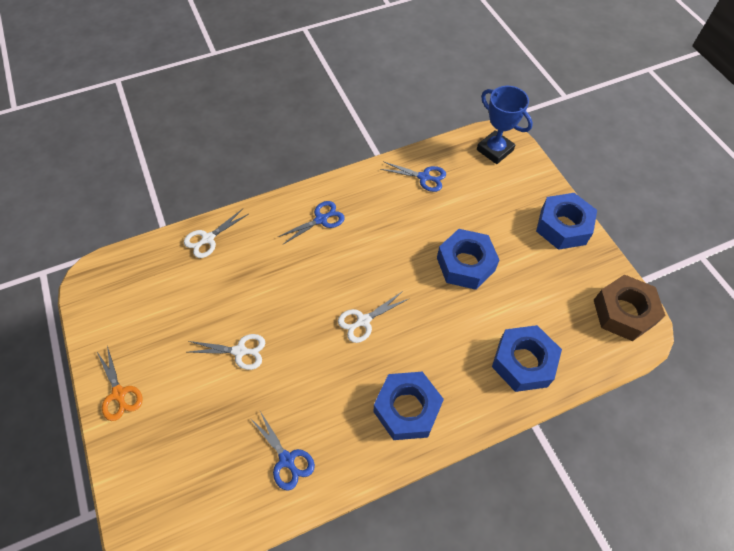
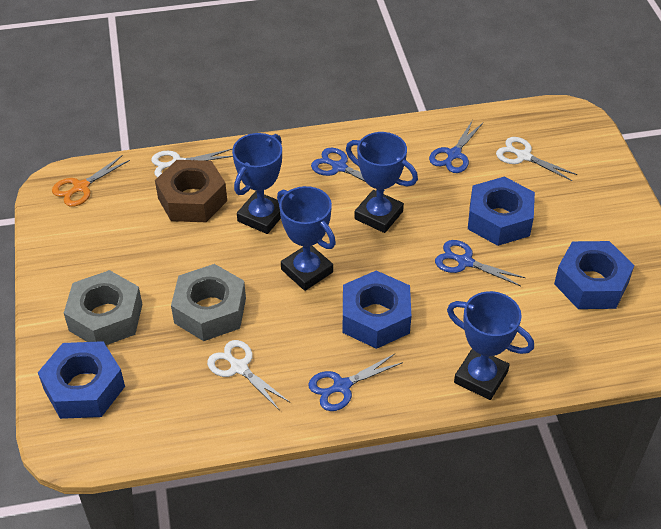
blue scissors: 3 -> 4
blue trophy: 1 -> 4
grey nut: 0 -> 2

